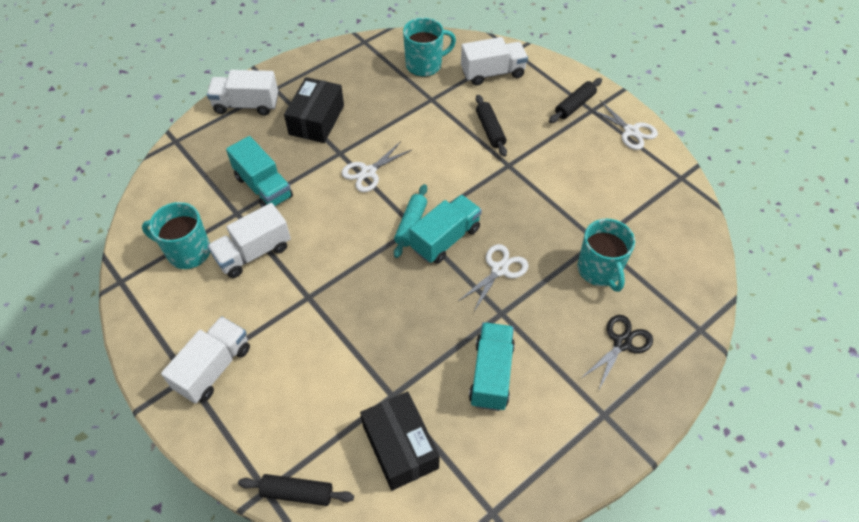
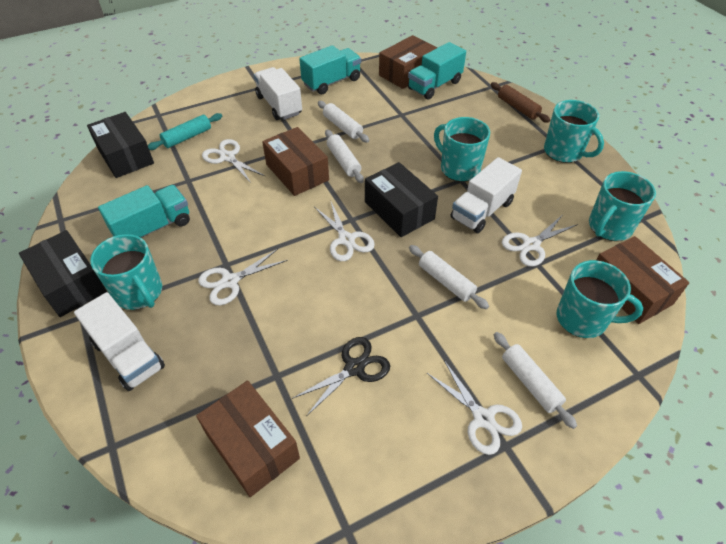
black box: 2 -> 3
black rolling pin: 3 -> 0
brown box: 0 -> 4
brown rolling pin: 0 -> 1
turquoise mug: 3 -> 5
white rolling pin: 0 -> 4
white scissors: 3 -> 5
white truck: 4 -> 3

